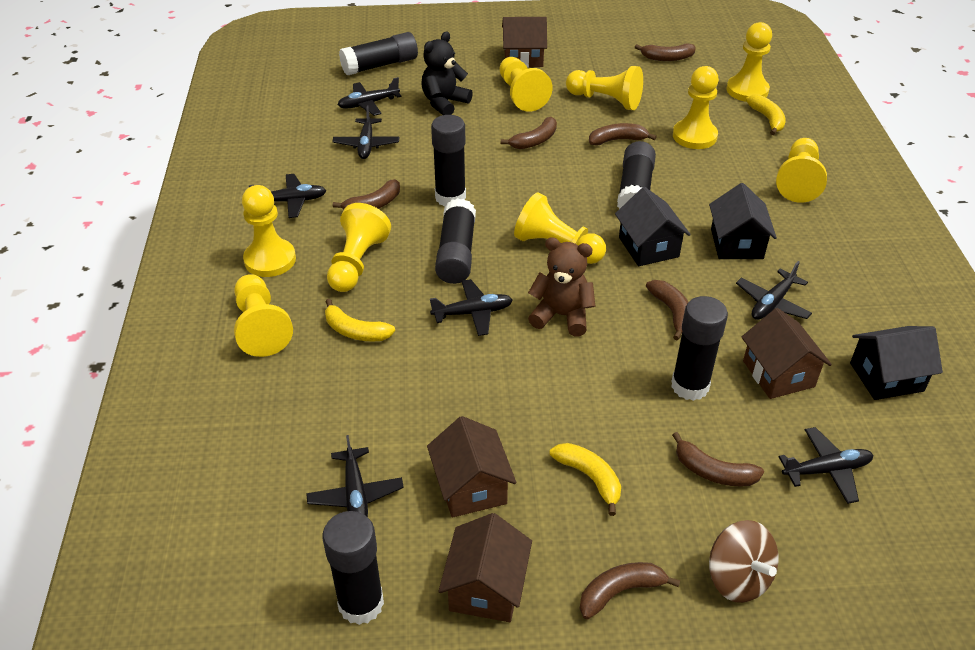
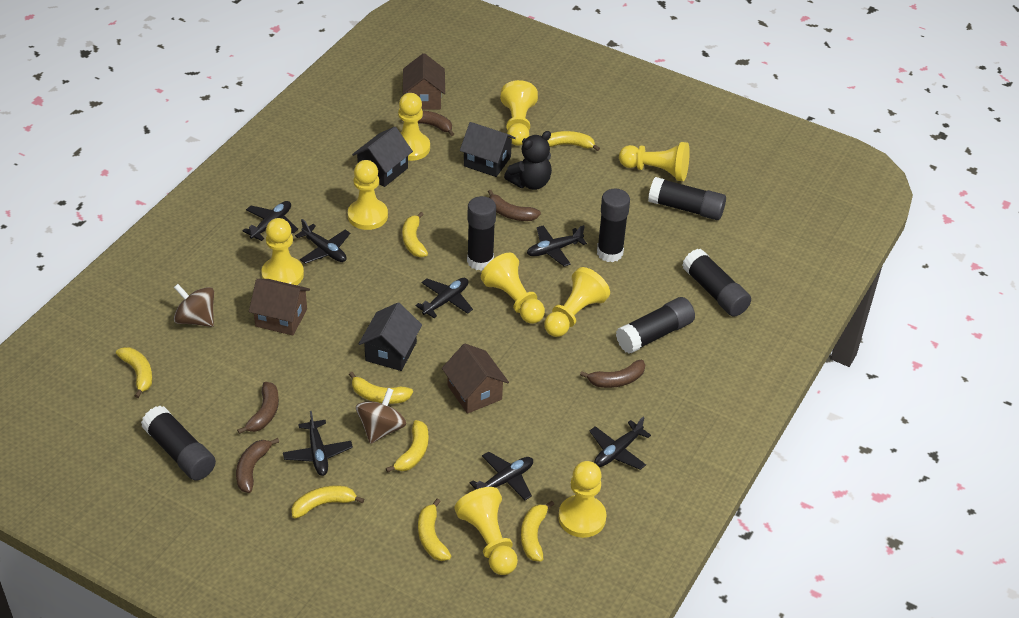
brown banana: 7 -> 5
brown house: 4 -> 3
brown spinning top: 1 -> 2
brown teddy bear: 1 -> 0
yellow banana: 3 -> 8

